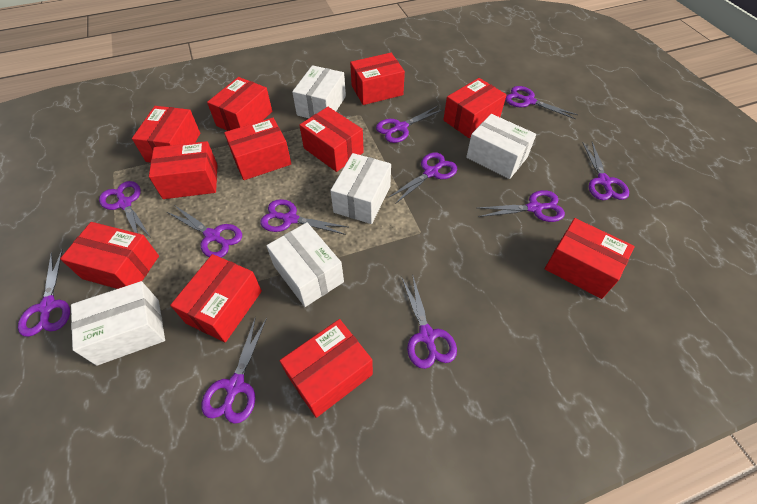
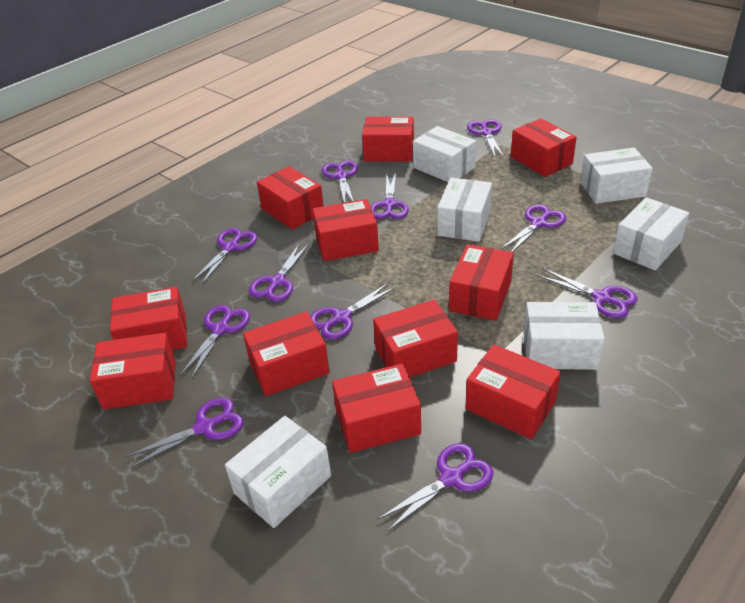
white box: 5 -> 6

